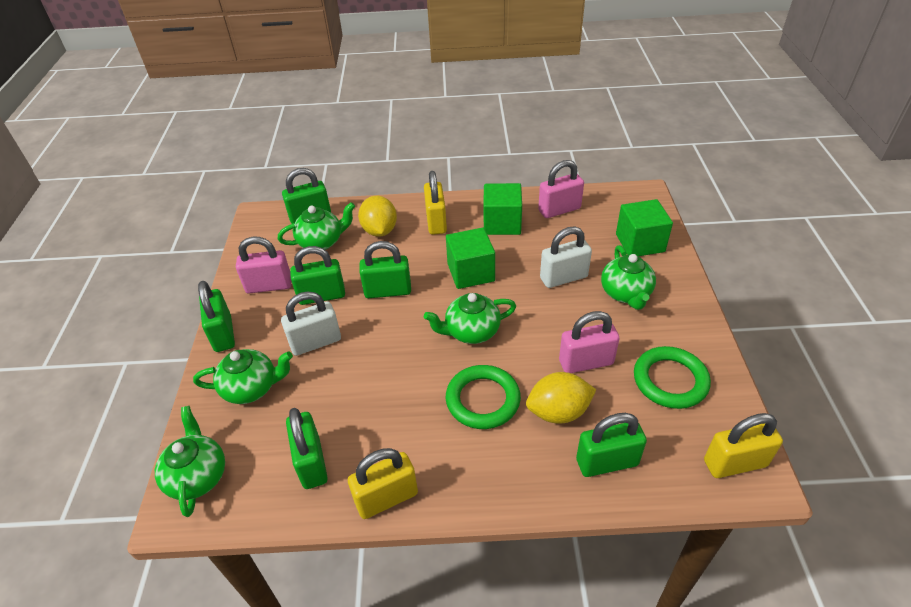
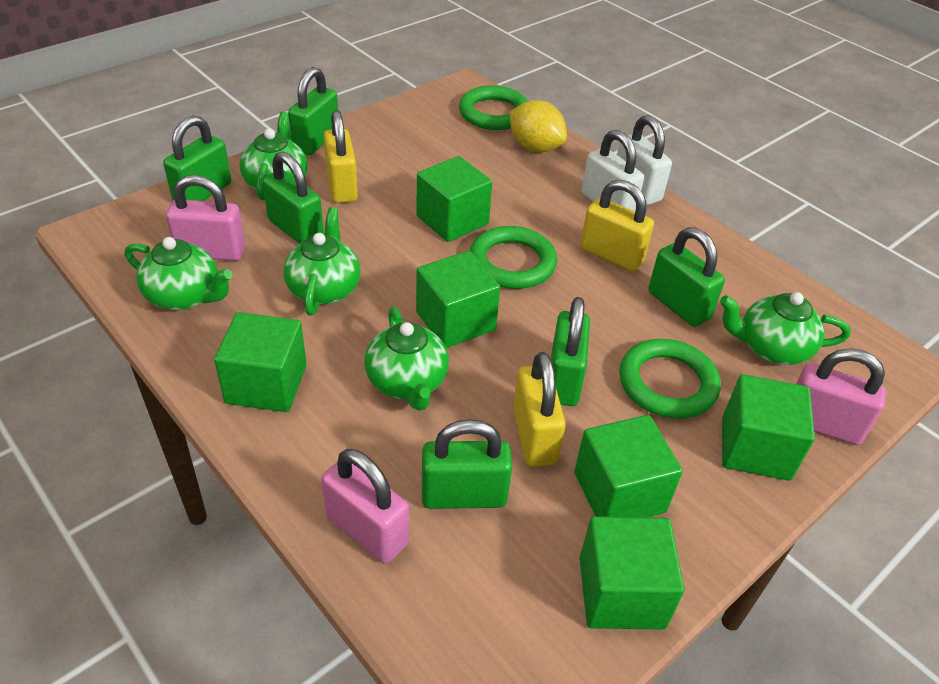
green cube: 3 -> 6
green ring: 2 -> 3
yellow lemon: 2 -> 1

